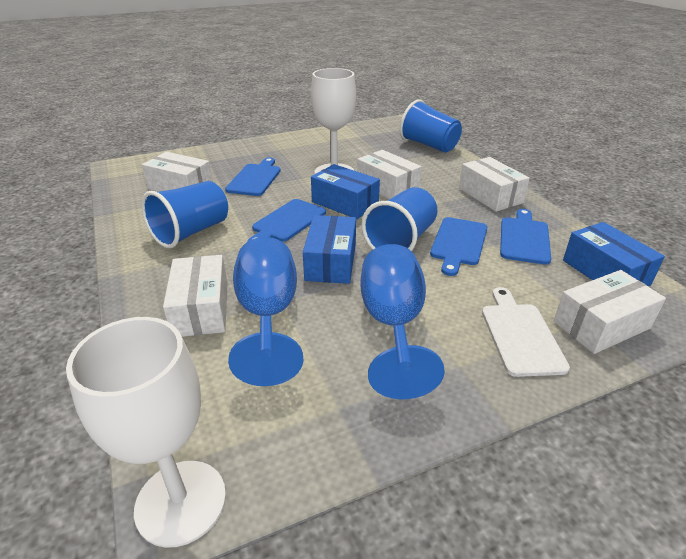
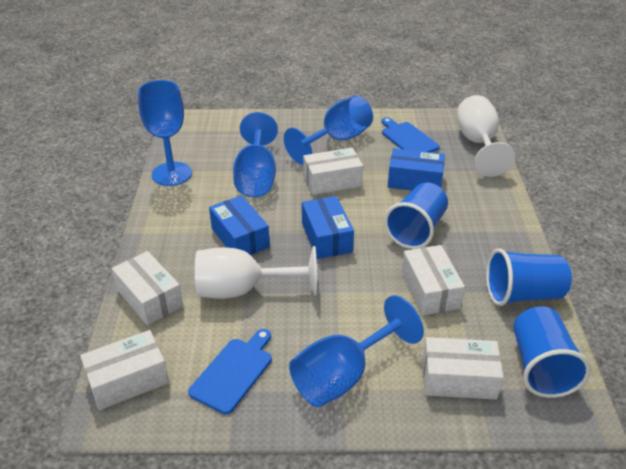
blue cutting board: 4 -> 2
blue goblet: 2 -> 4
white cutting board: 1 -> 0

